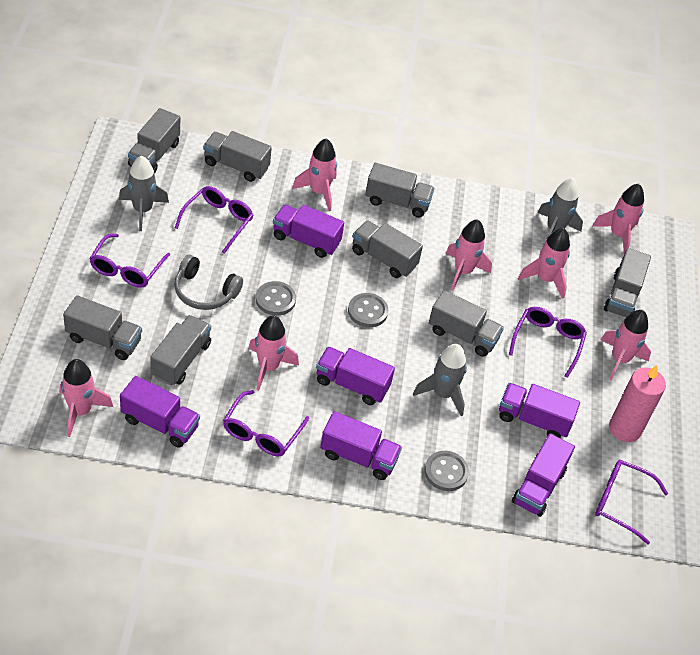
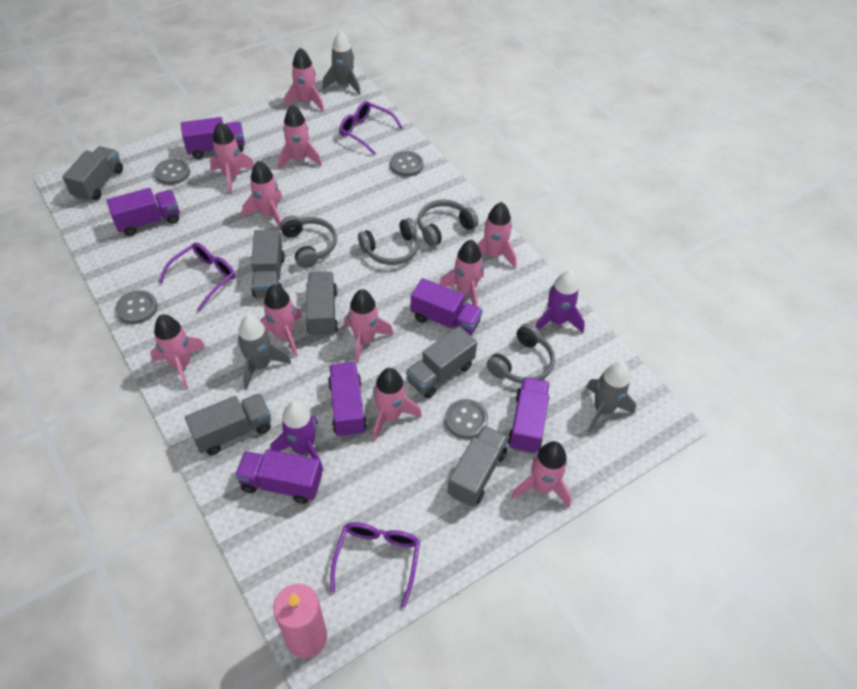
grey button: 3 -> 4
grey headphones: 1 -> 4
grey truck: 8 -> 6
pink rocket: 7 -> 11
purple glasses: 5 -> 3
purple rocket: 0 -> 2

